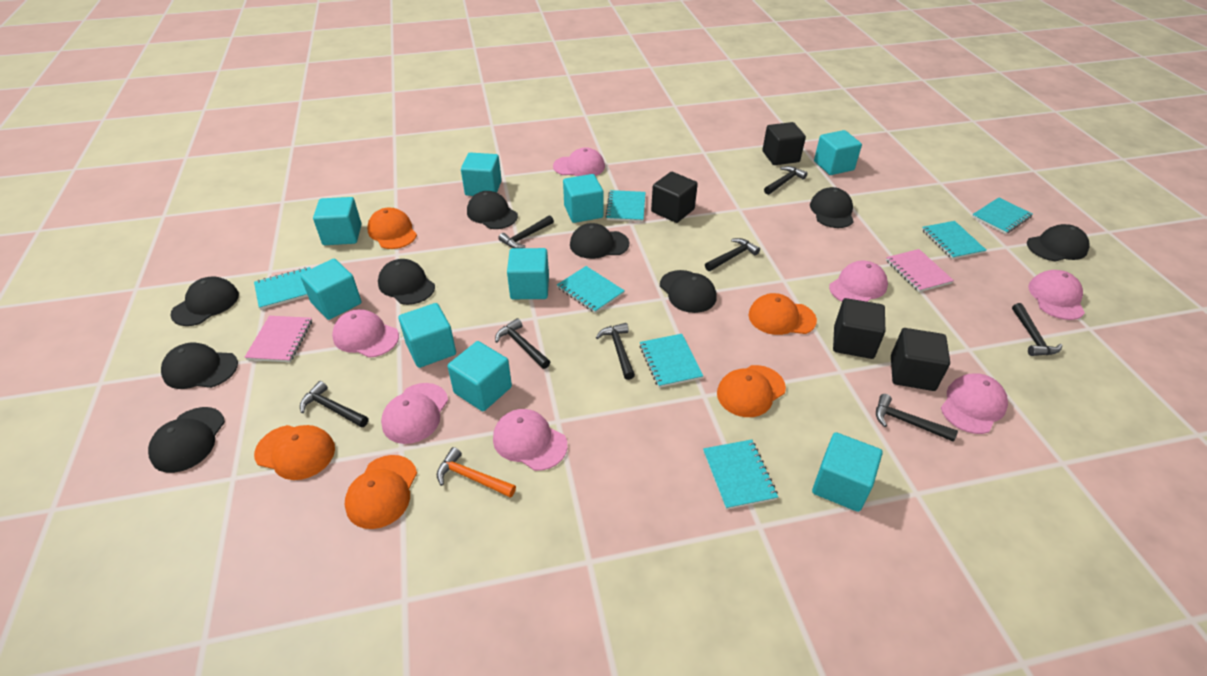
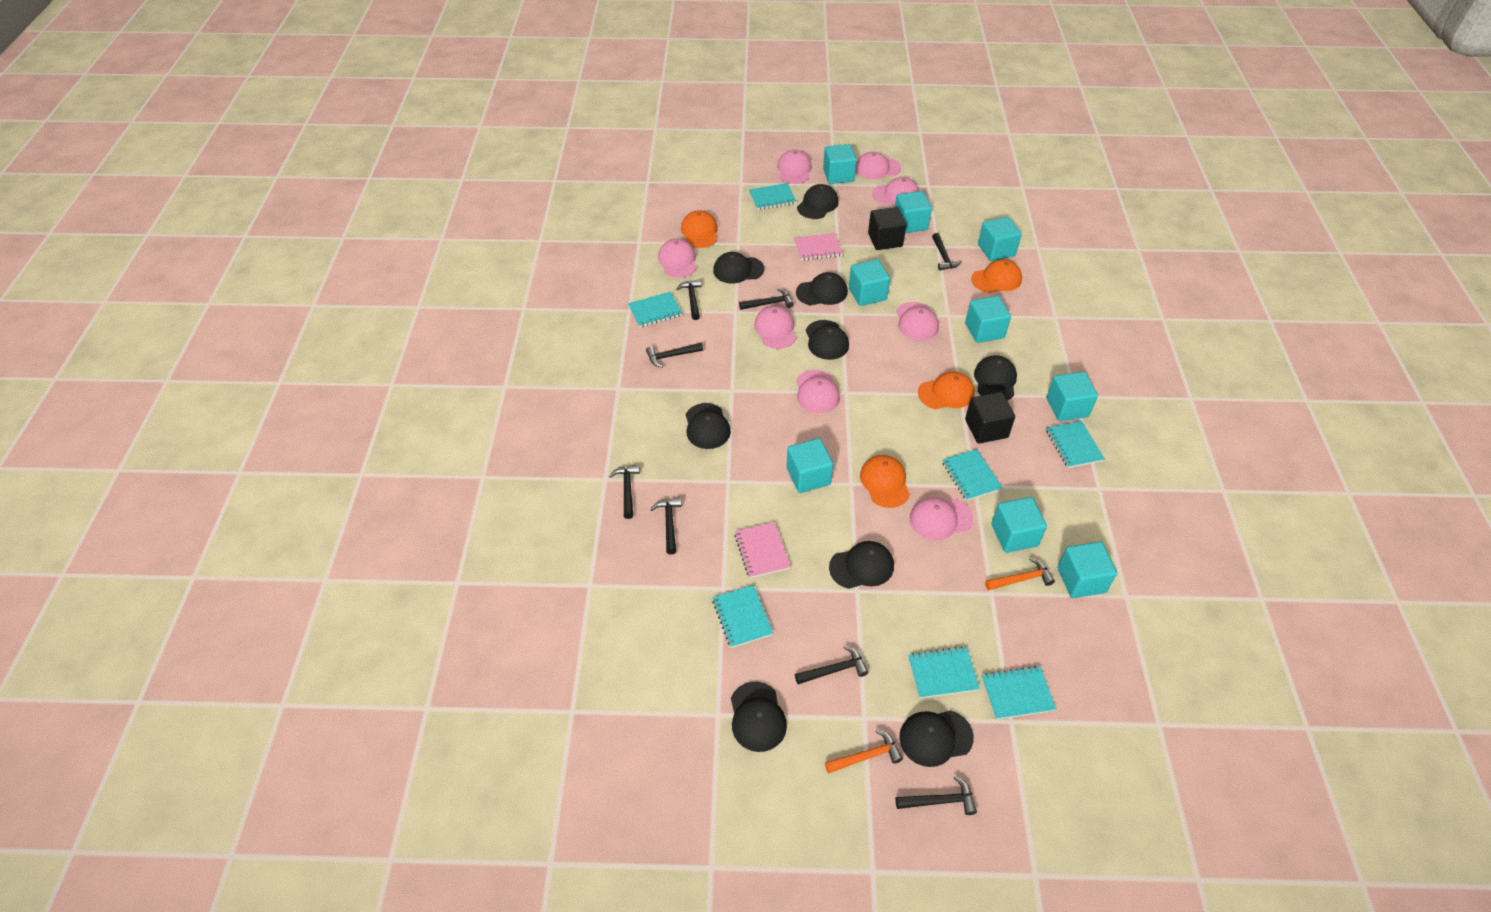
black cube: 4 -> 2
orange cap: 5 -> 4
orange hammer: 1 -> 2
pink cap: 7 -> 8

